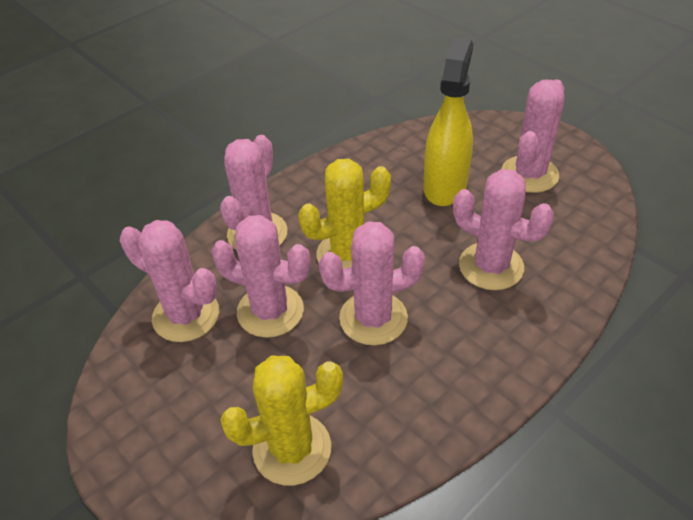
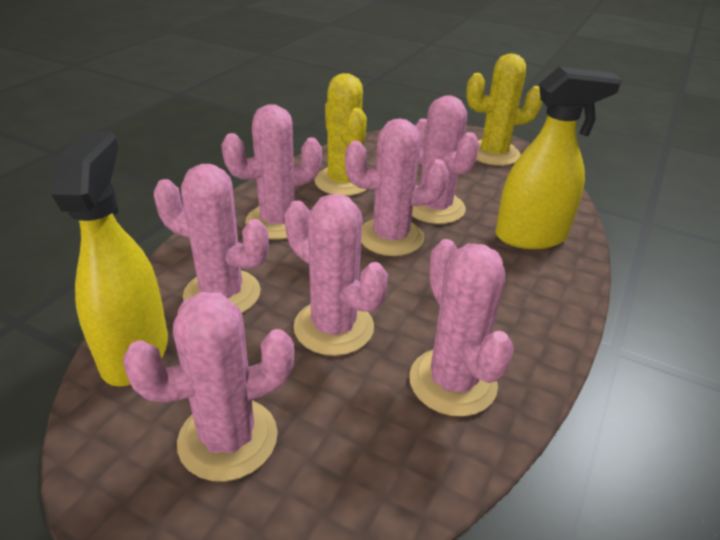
pink cactus: 6 -> 7
yellow spray bottle: 1 -> 2

